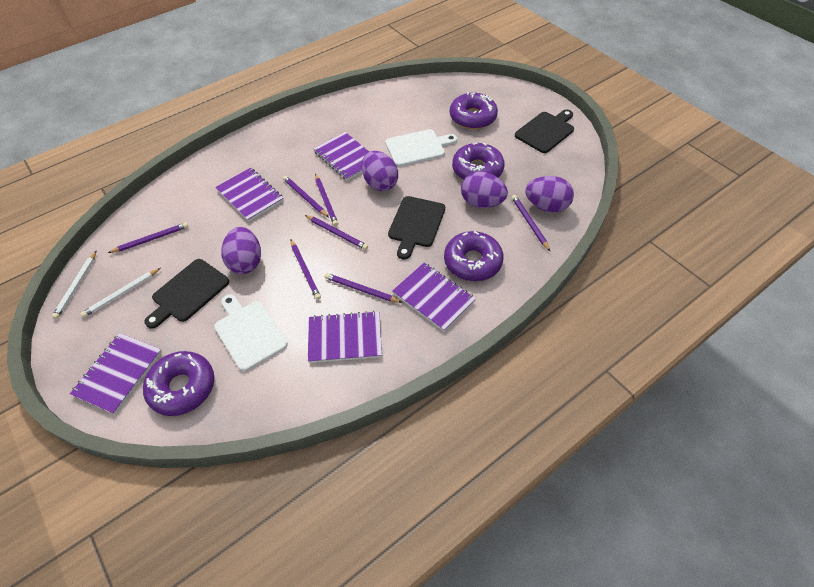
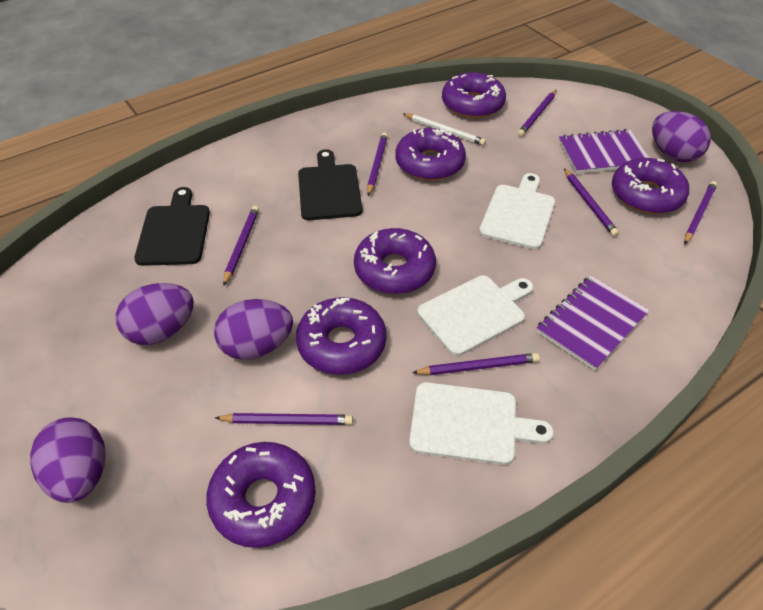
black cutting board: 3 -> 2
purple donut: 4 -> 6
purple notebook: 5 -> 2
white cutting board: 2 -> 3
white pencil: 2 -> 1

